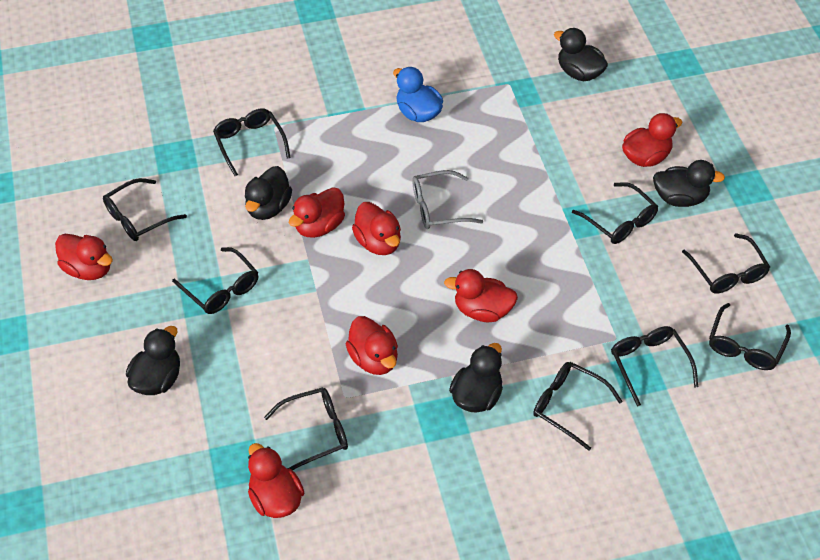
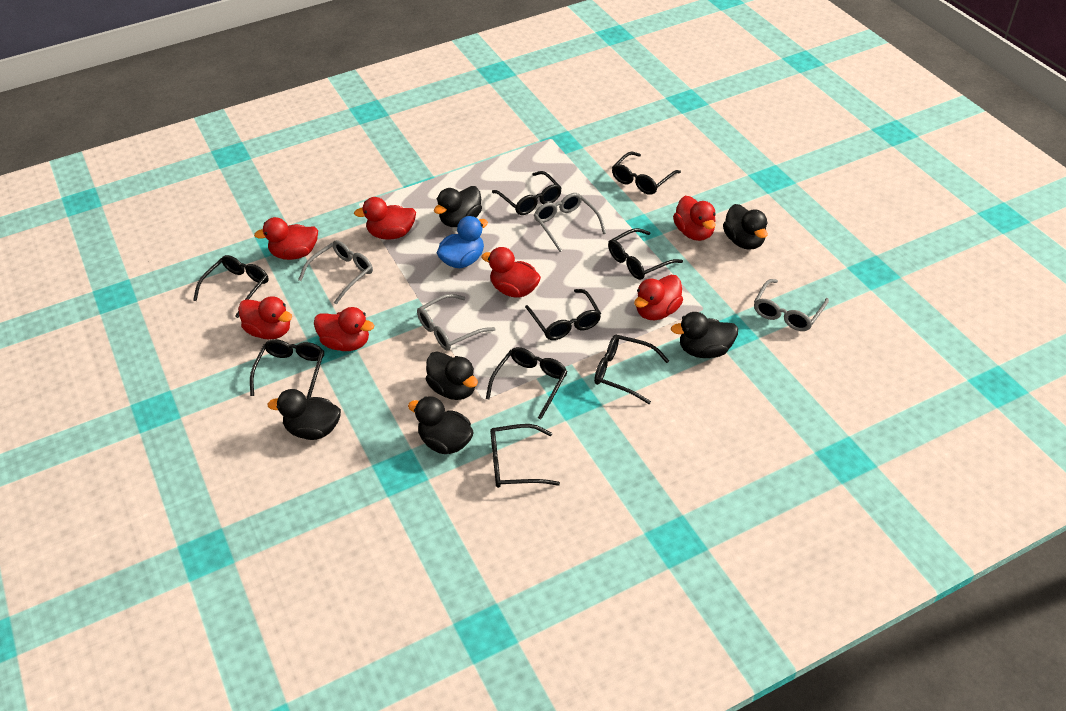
black duck: 5 -> 6
grey glasses: 1 -> 4

